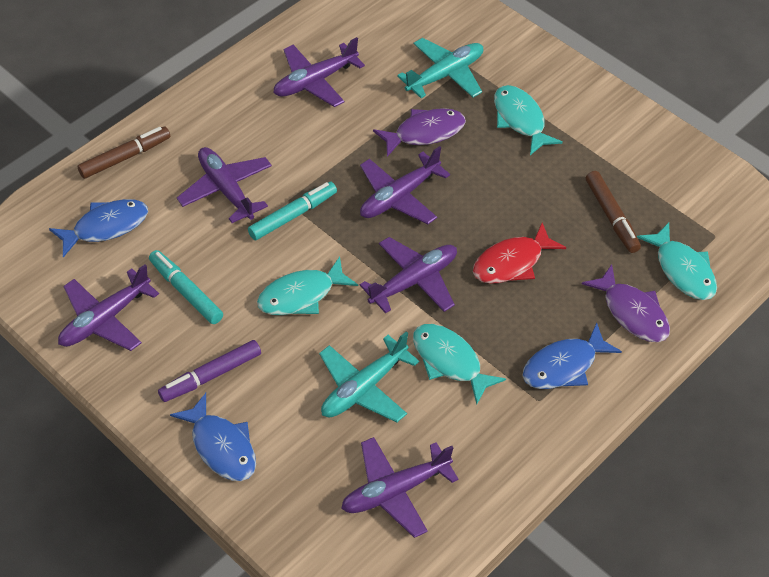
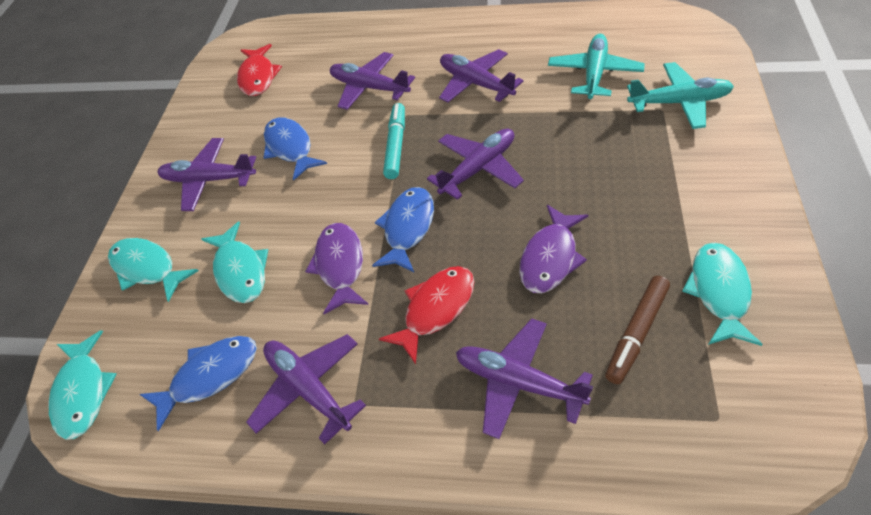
brown marker: 2 -> 1
purple marker: 1 -> 0
red fish: 1 -> 2
turquoise marker: 2 -> 1

